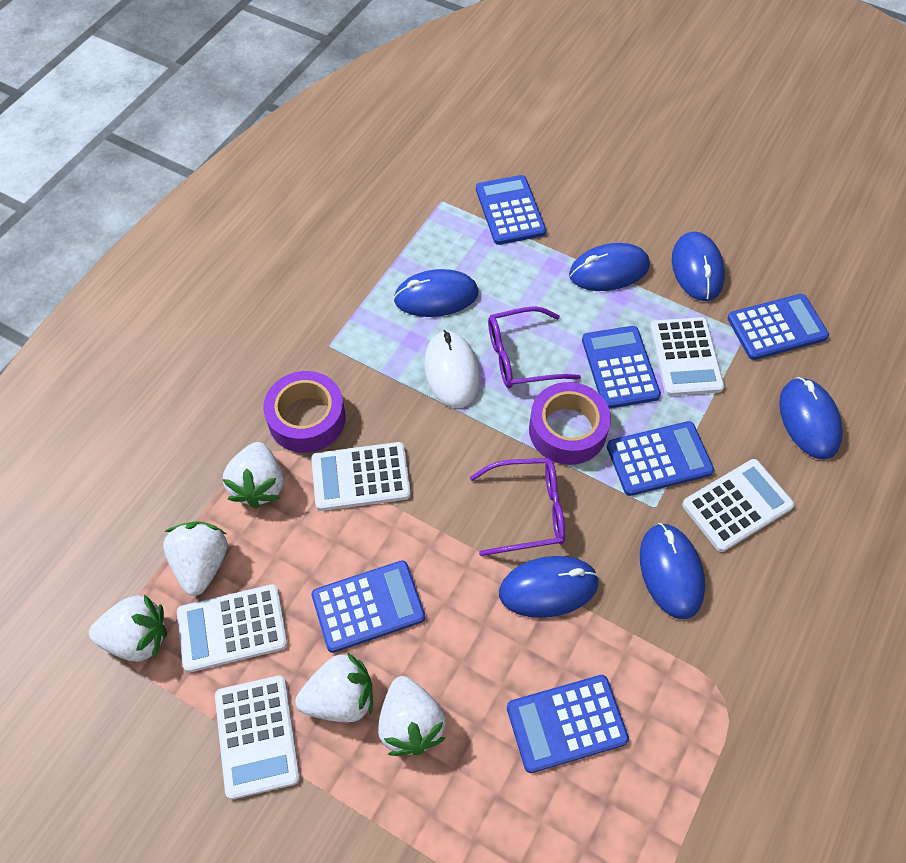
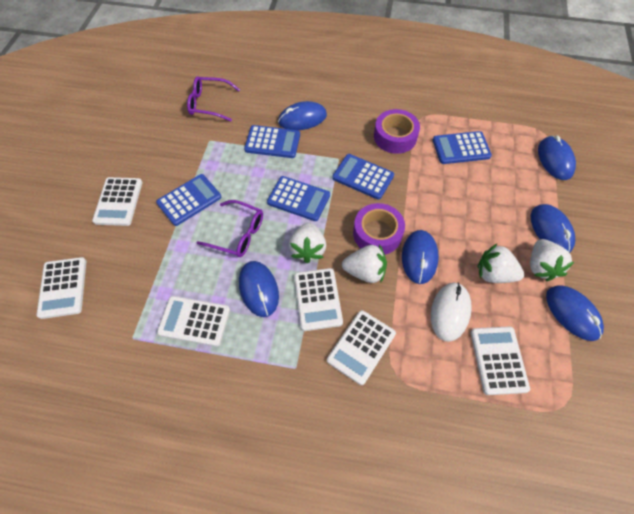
blue calculator: 6 -> 5
white calculator: 5 -> 6
white strawberry: 5 -> 4

